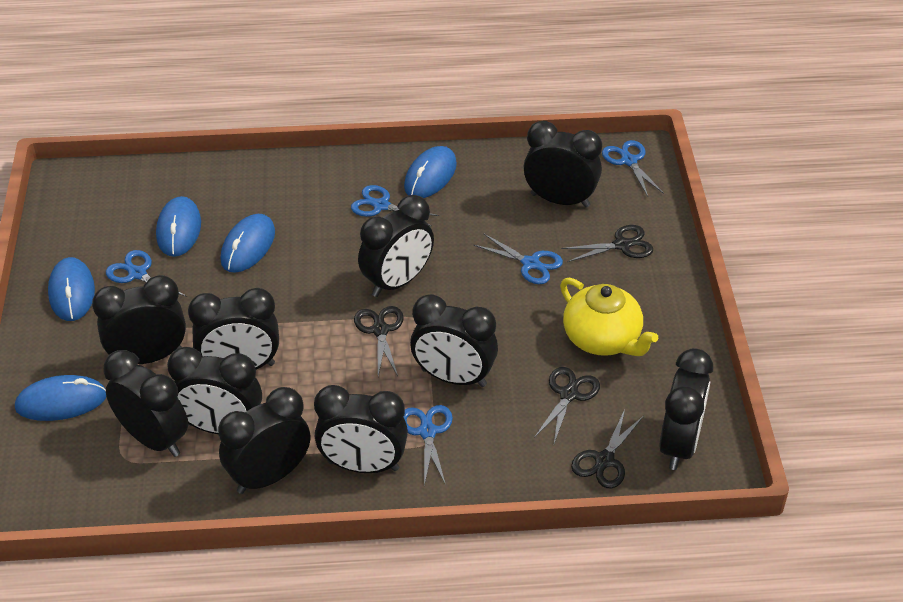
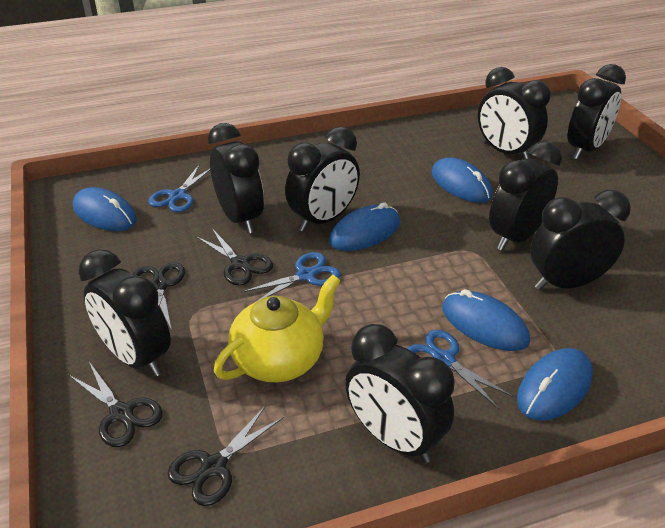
black clock: 10 -> 8
blue scissors: 5 -> 3

